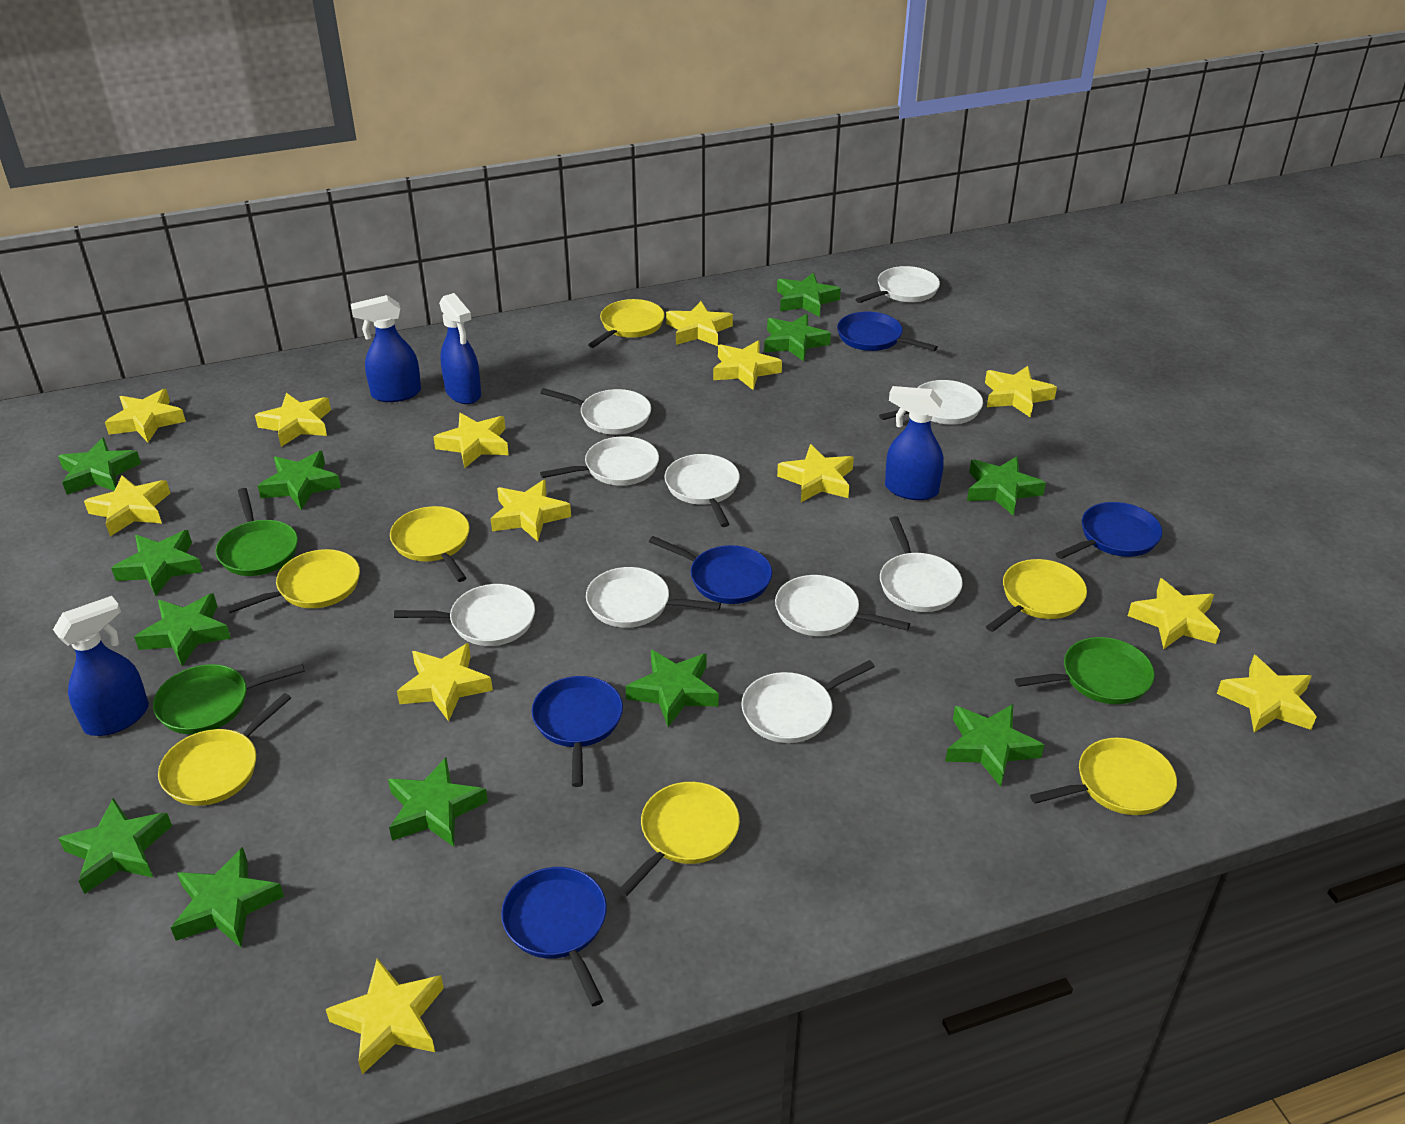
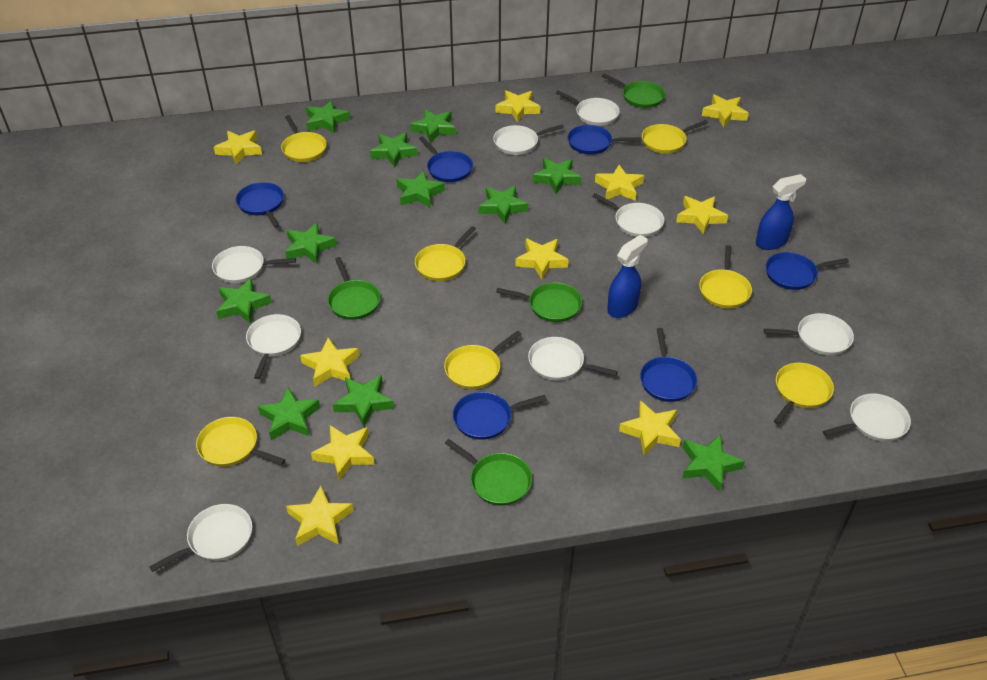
blue pan: 5 -> 6
blue spray bottle: 4 -> 2
green pan: 3 -> 4
green star: 12 -> 11
white pan: 10 -> 9
yellow star: 13 -> 10

